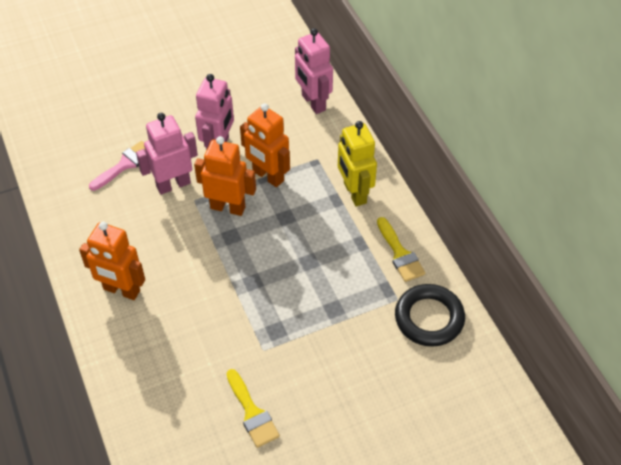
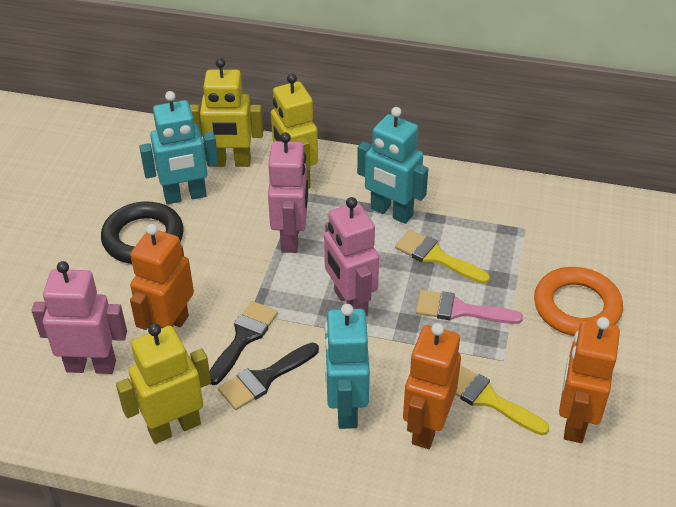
black brush: 0 -> 2
orange ring: 0 -> 1
turquoise robot: 0 -> 3
yellow robot: 1 -> 3

